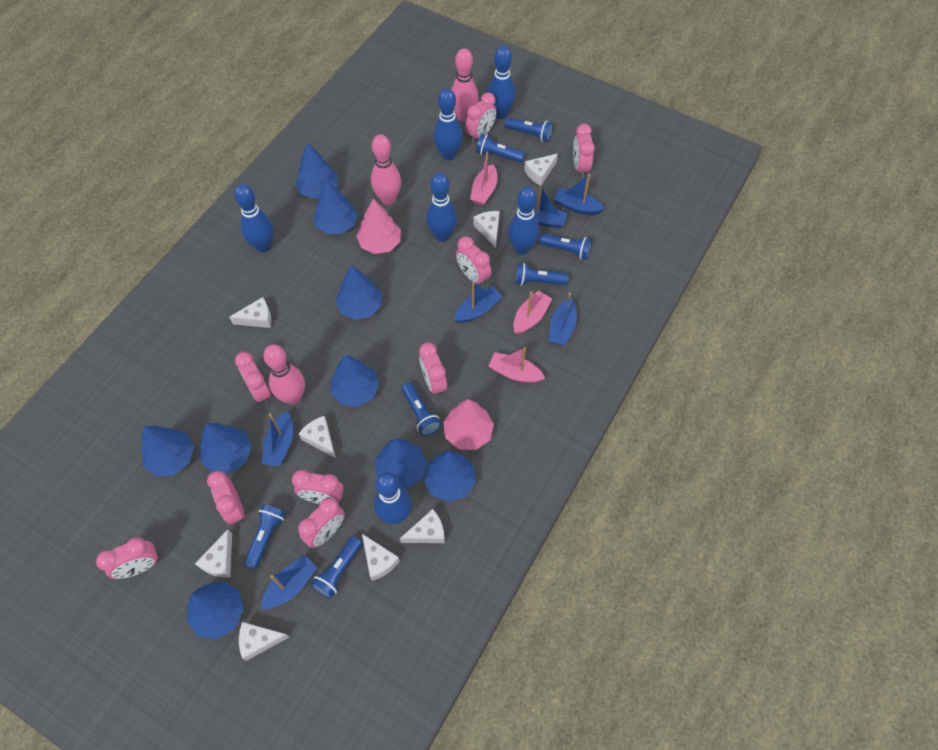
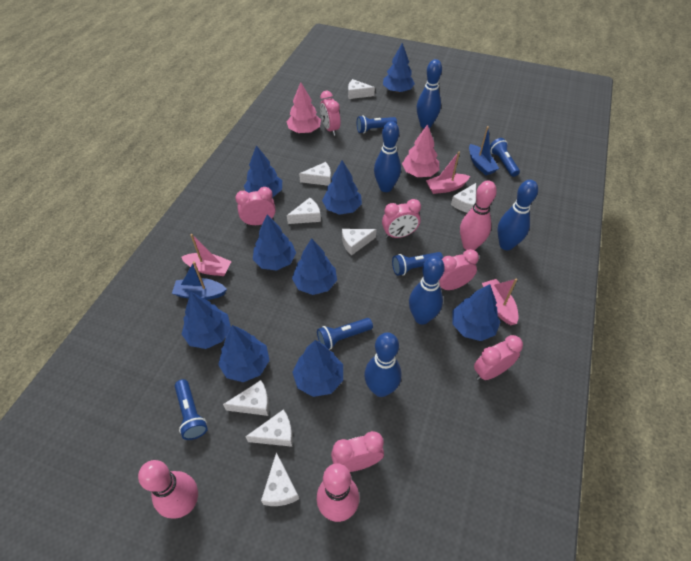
blue boat: 6 -> 2
blue bowling pin: 6 -> 5
blue flashlight: 7 -> 5
pink clock: 9 -> 6

